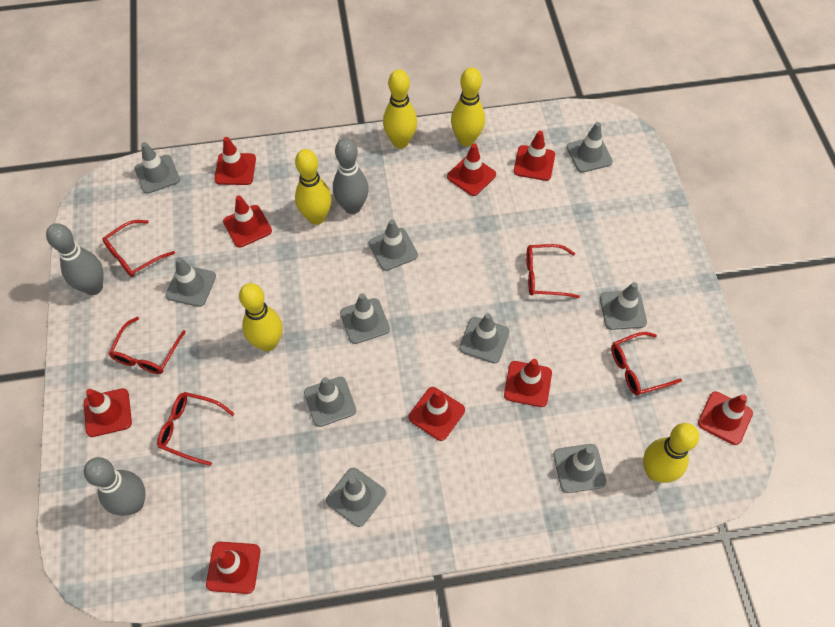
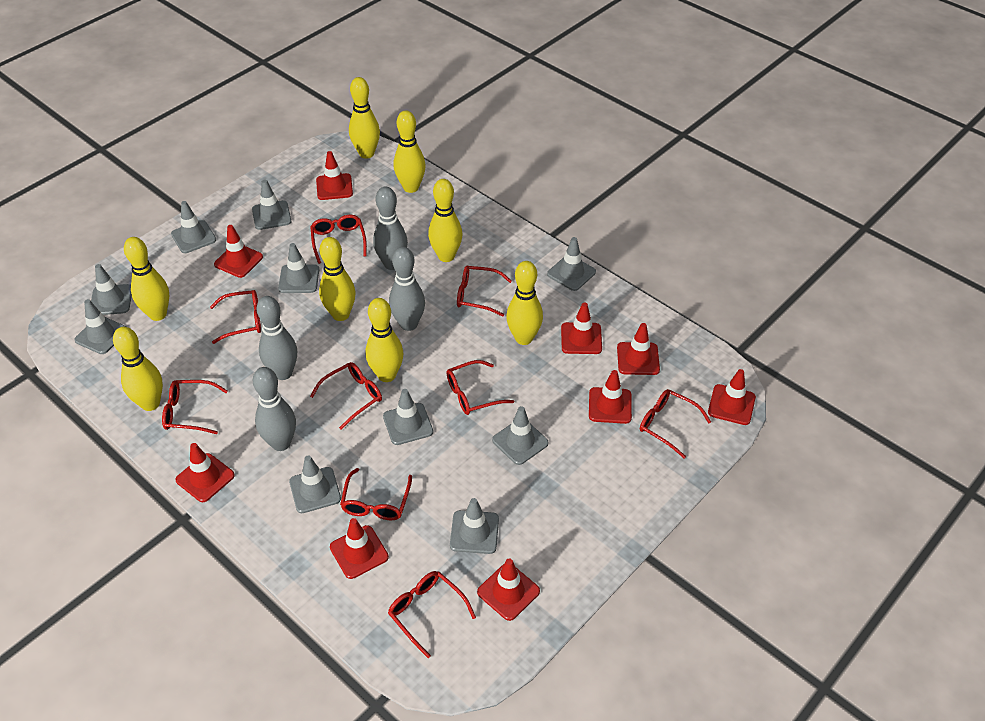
grey bowling pin: 3 -> 4
red glasses: 5 -> 9
yellow bowling pin: 5 -> 8

